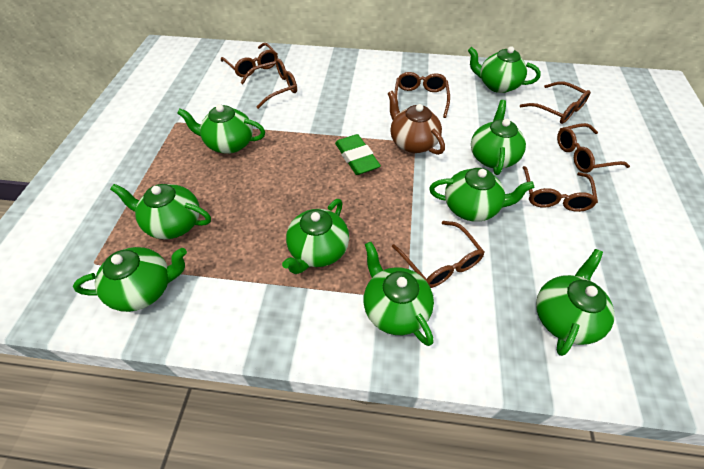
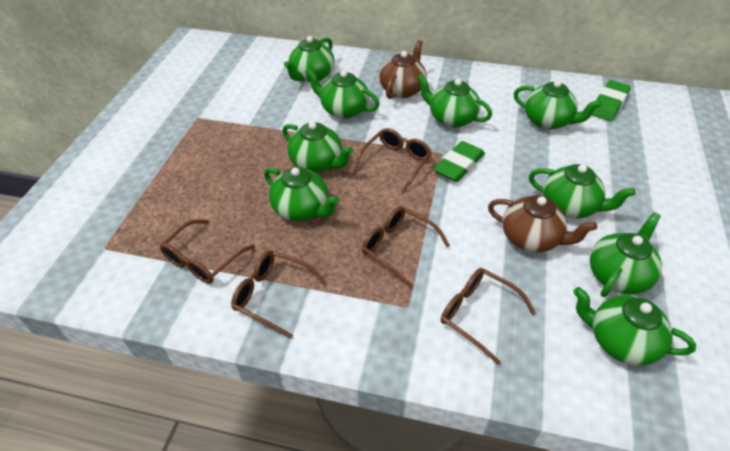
brown glasses: 7 -> 5
brown teapot: 1 -> 2
green eraser: 1 -> 2

